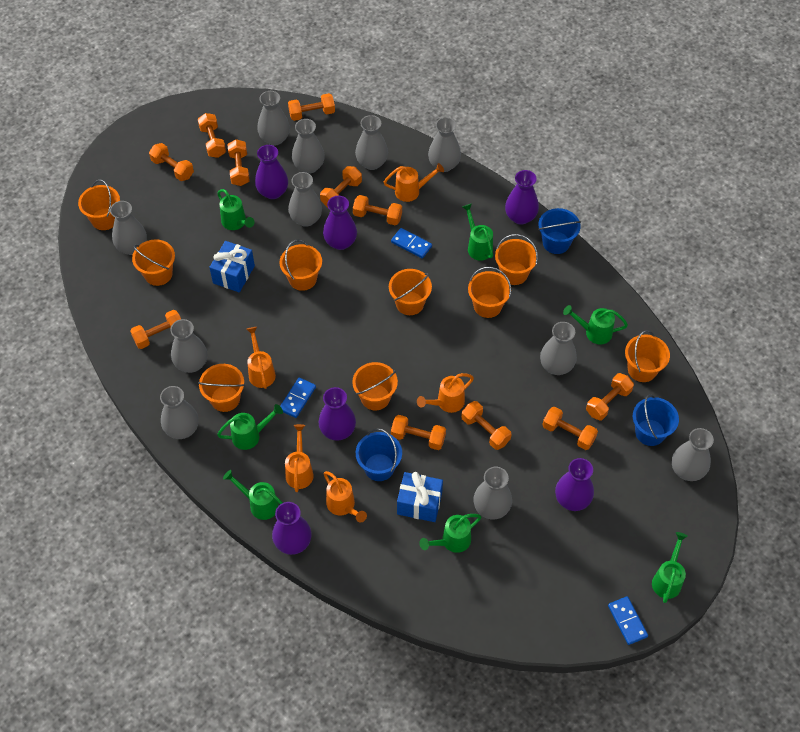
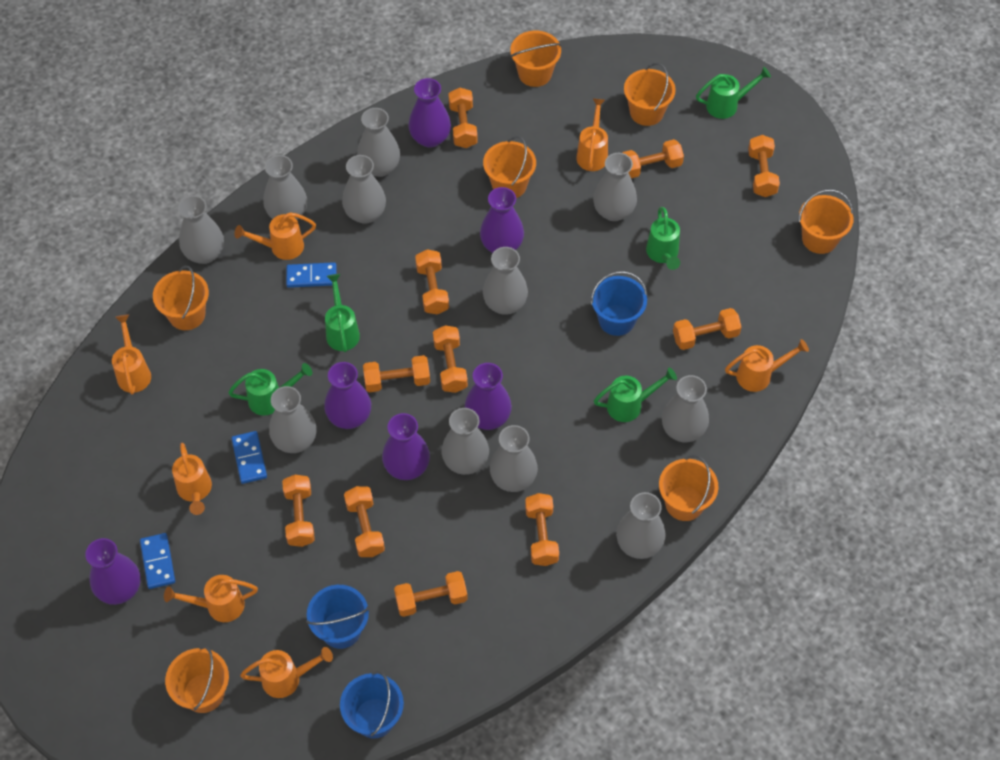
blue gift: 2 -> 0
green watering can: 7 -> 5
orange bucket: 9 -> 7
orange watering can: 5 -> 7

